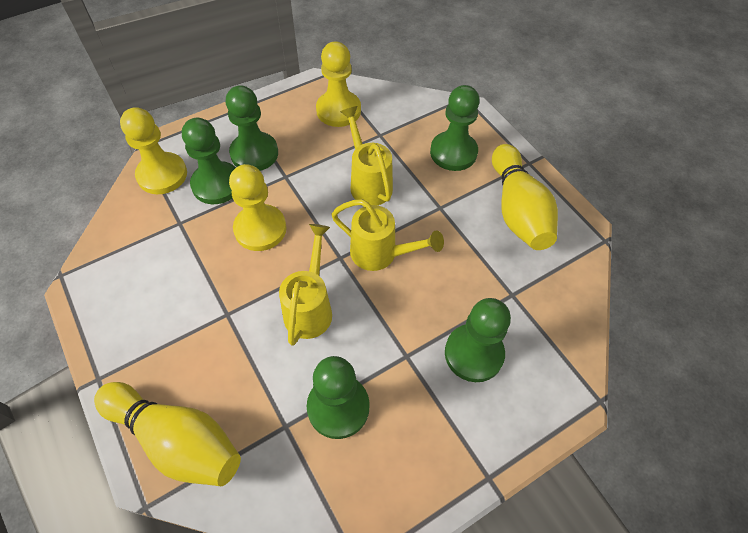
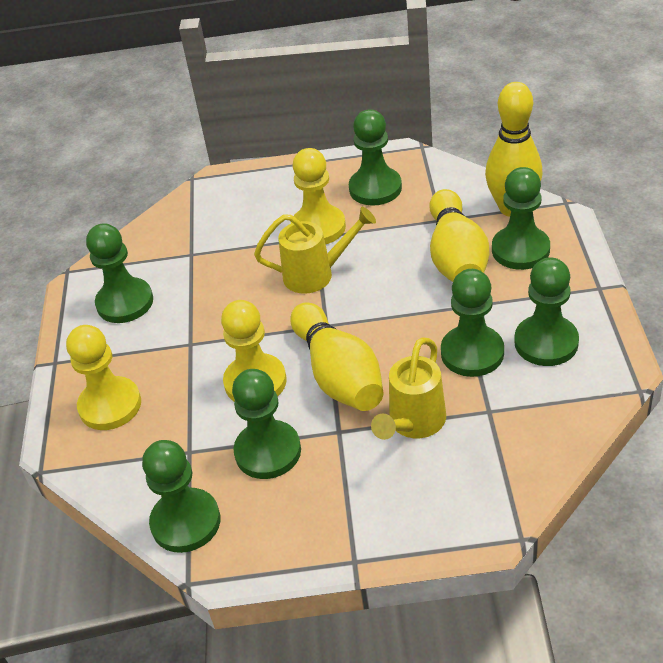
green pawn: 5 -> 7
yellow bowling pin: 2 -> 3
yellow watering can: 3 -> 2

